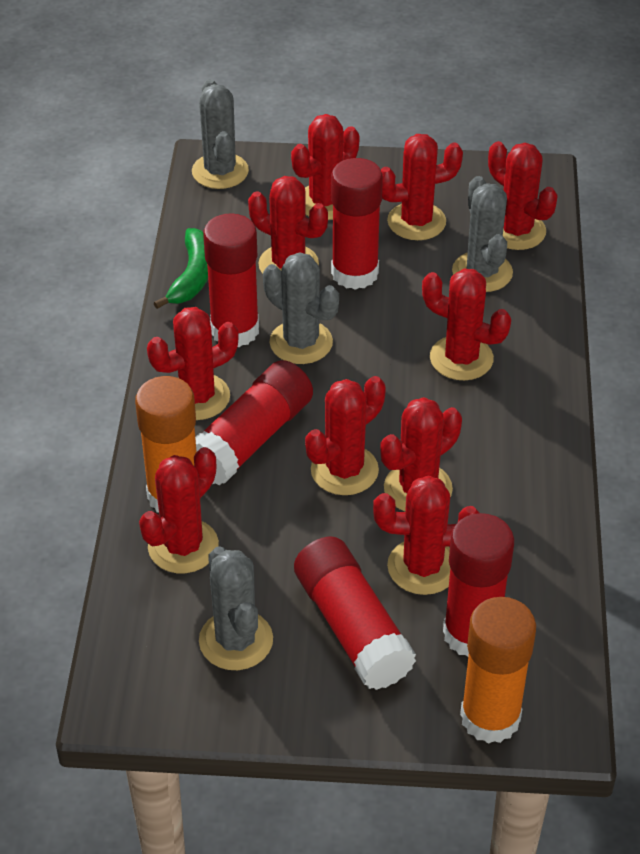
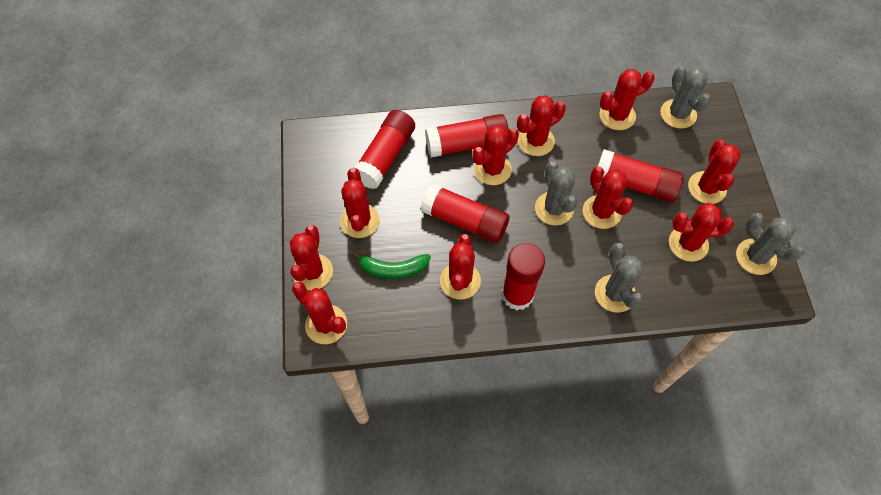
orange glue stick: 2 -> 0

